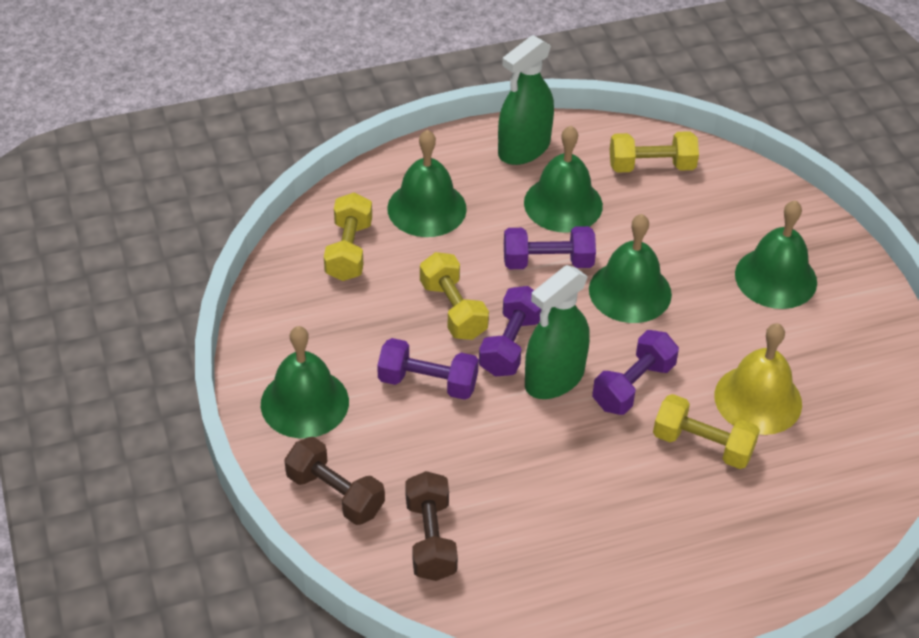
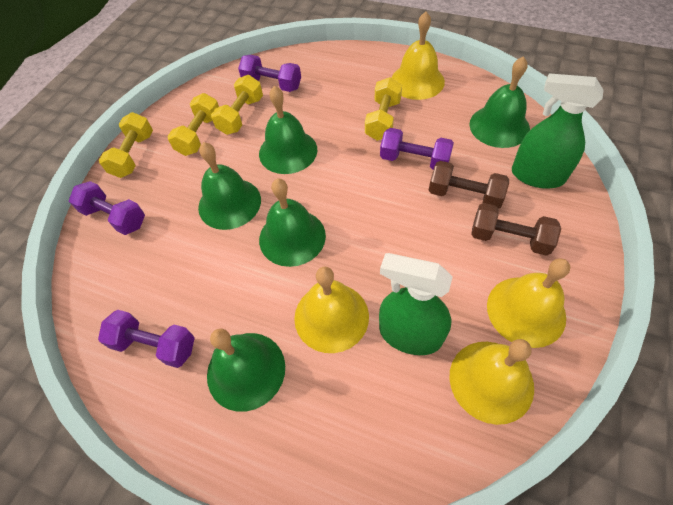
yellow bell: 1 -> 4

